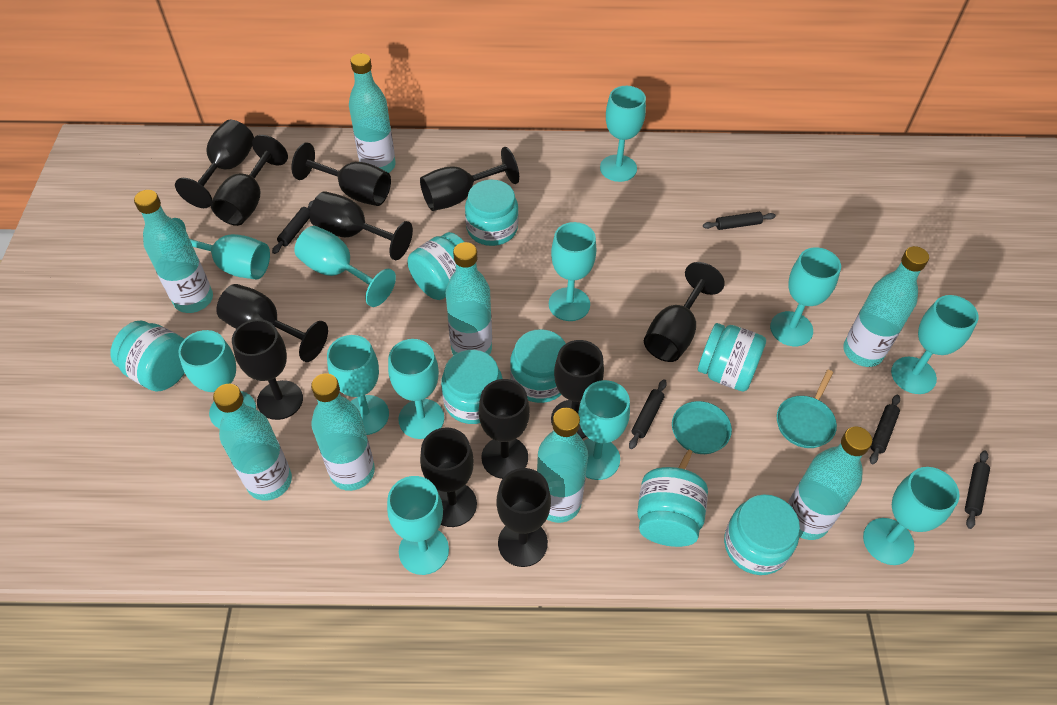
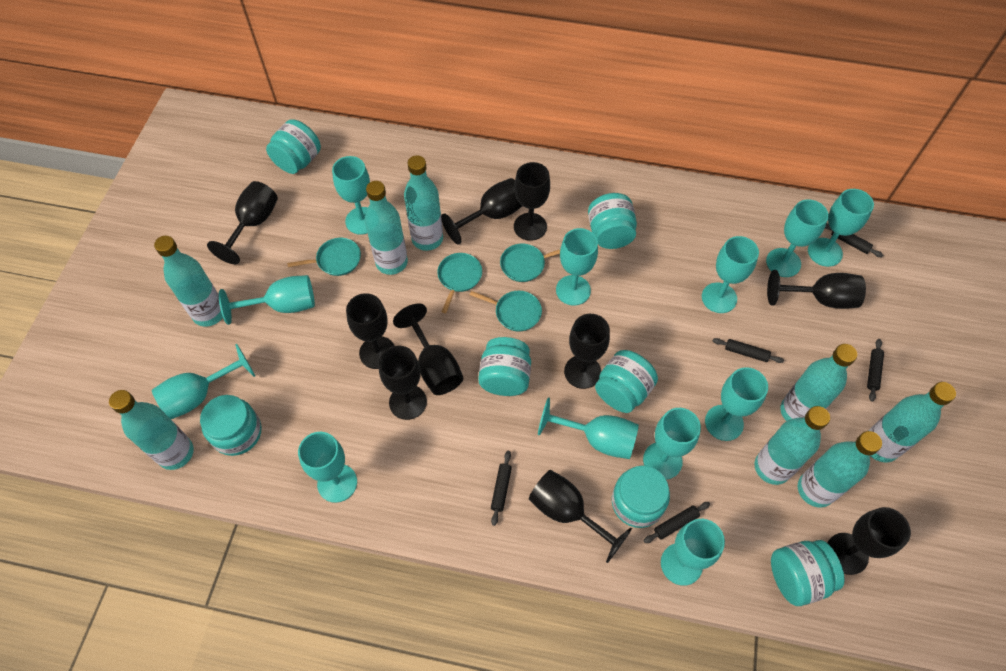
black goblet: 12 -> 10
turquoise jar: 8 -> 7
turquoise pan: 2 -> 4

